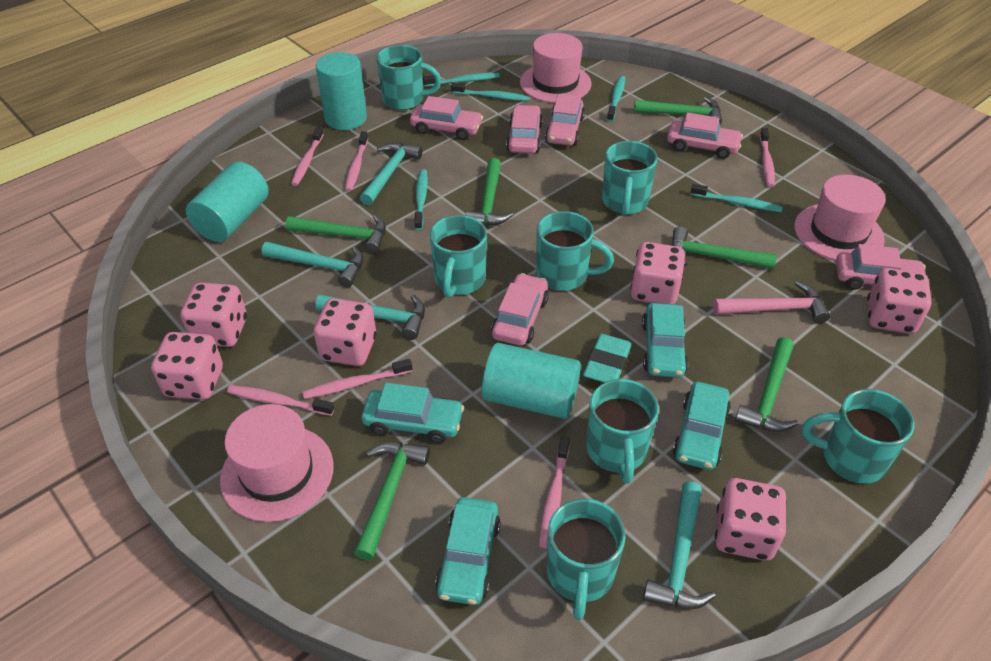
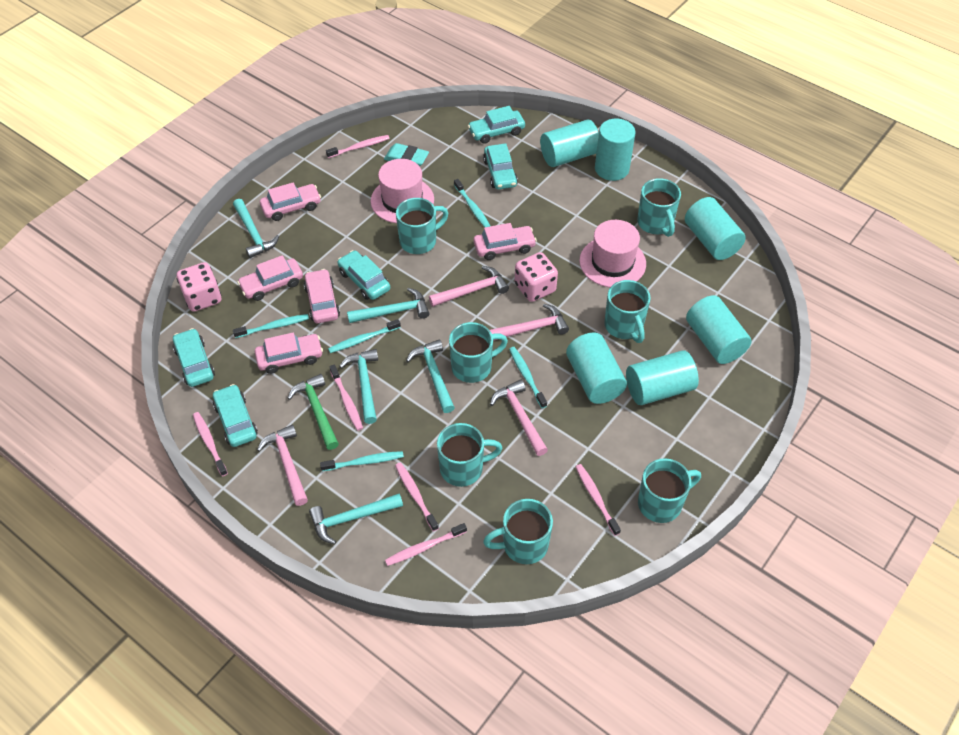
green hammer: 6 -> 1
pink car: 6 -> 5
pink dice: 6 -> 2
pink hammer: 1 -> 4
pink hat: 3 -> 2
turquoise car: 4 -> 5
turquoise cylinder: 3 -> 6
turquoise hammer: 4 -> 5

